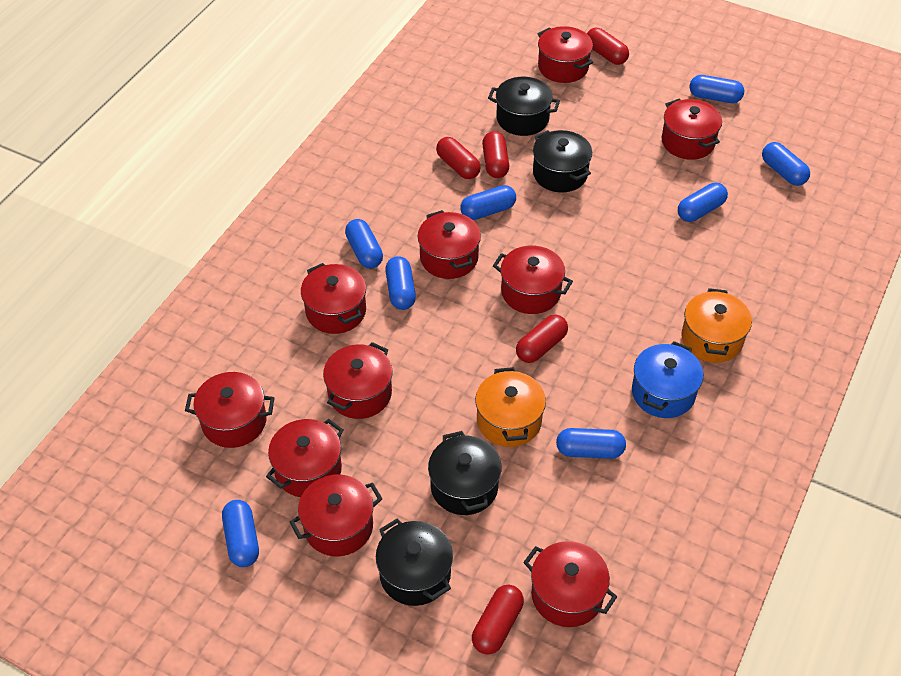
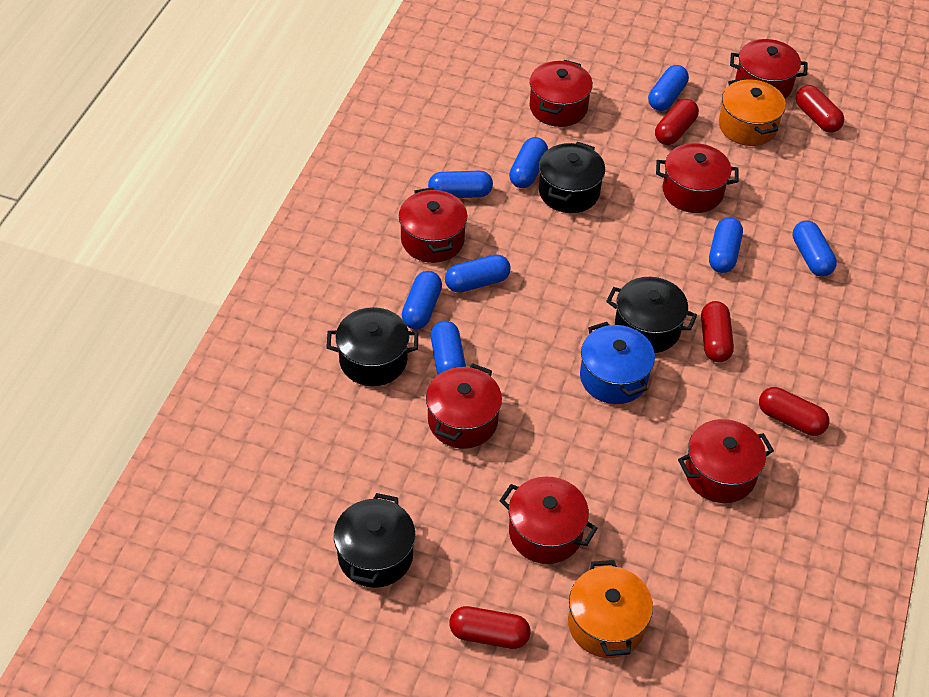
red pot: 10 -> 7

